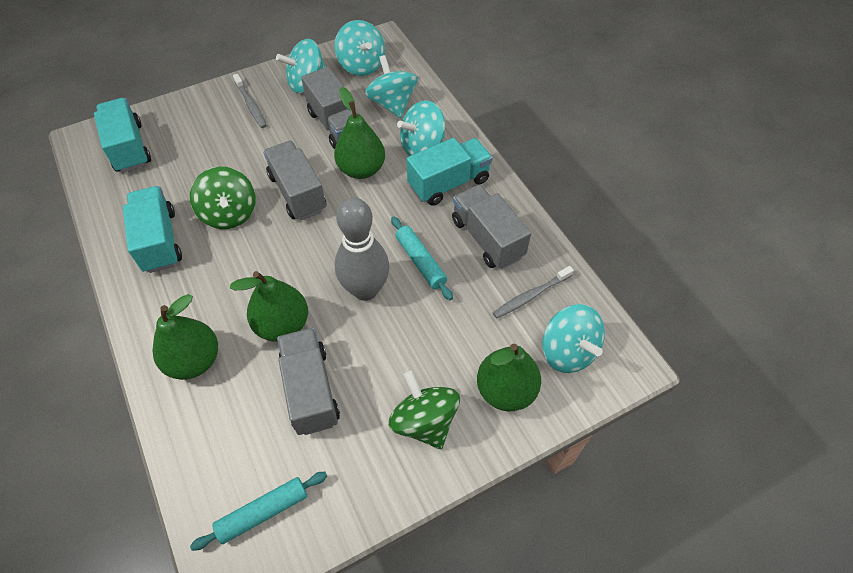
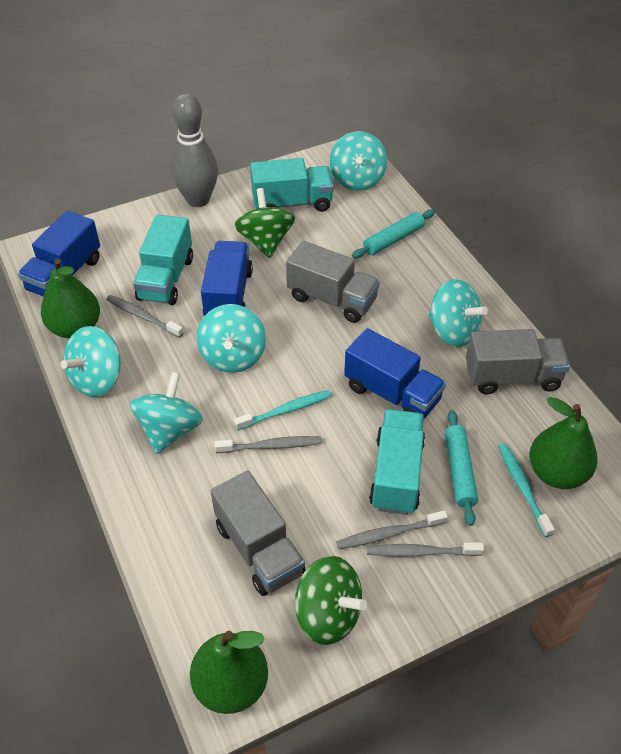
blue truck: 0 -> 3
green pear: 4 -> 3
grey toothbrush: 2 -> 4
grey truck: 4 -> 3
turquoise toothbrush: 0 -> 2

